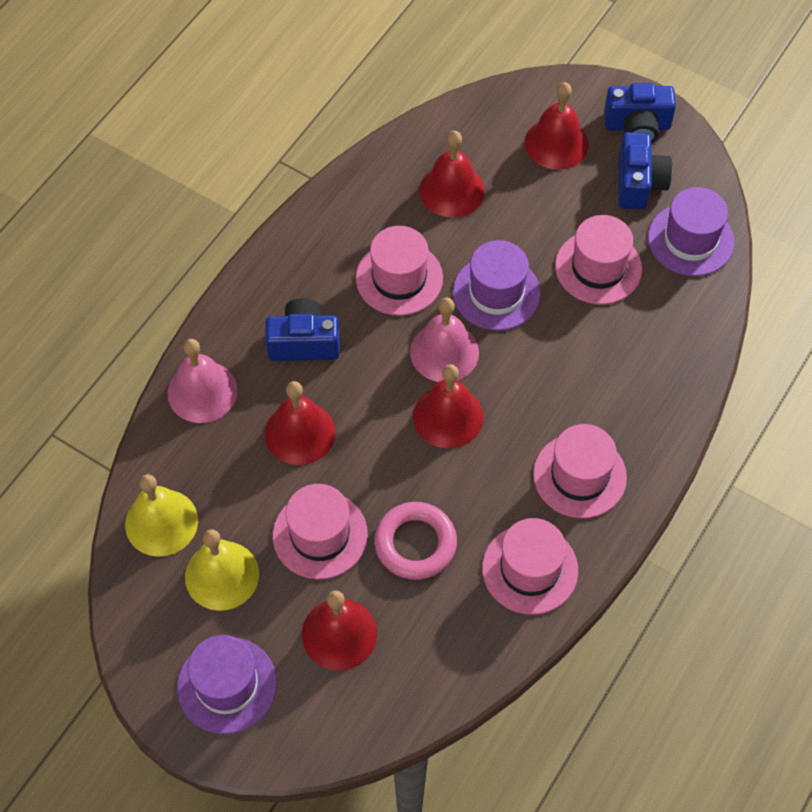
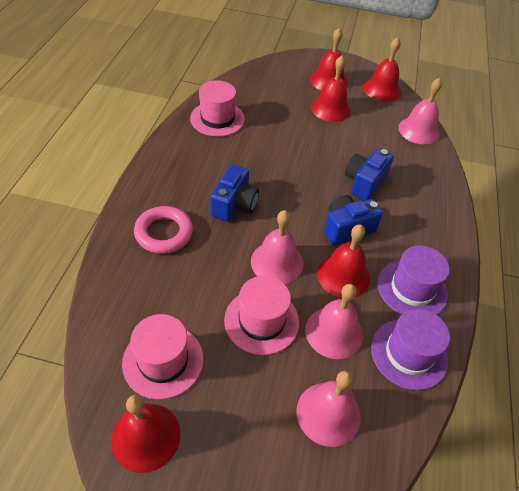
pink bell: 2 -> 4
pink hat: 5 -> 3
purple hat: 3 -> 2
yellow bell: 2 -> 0

